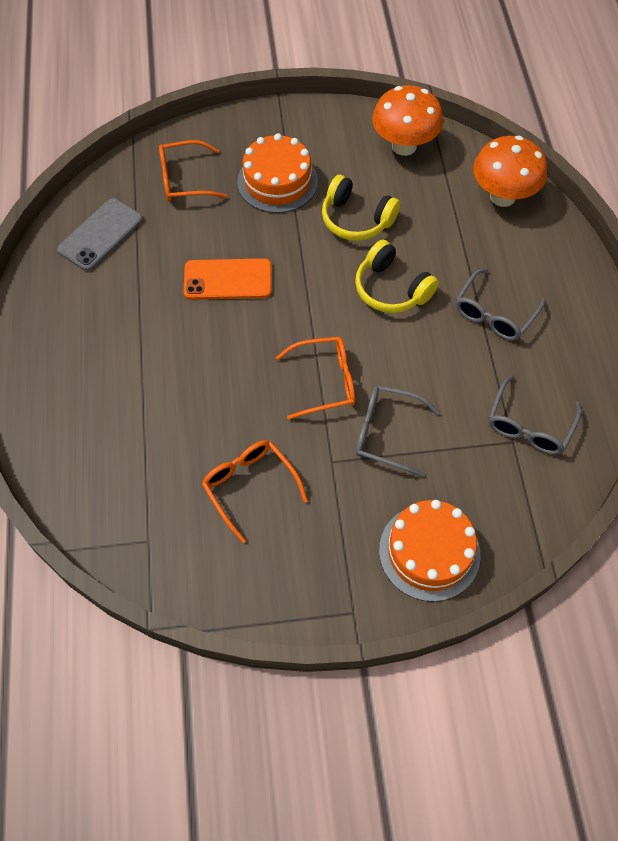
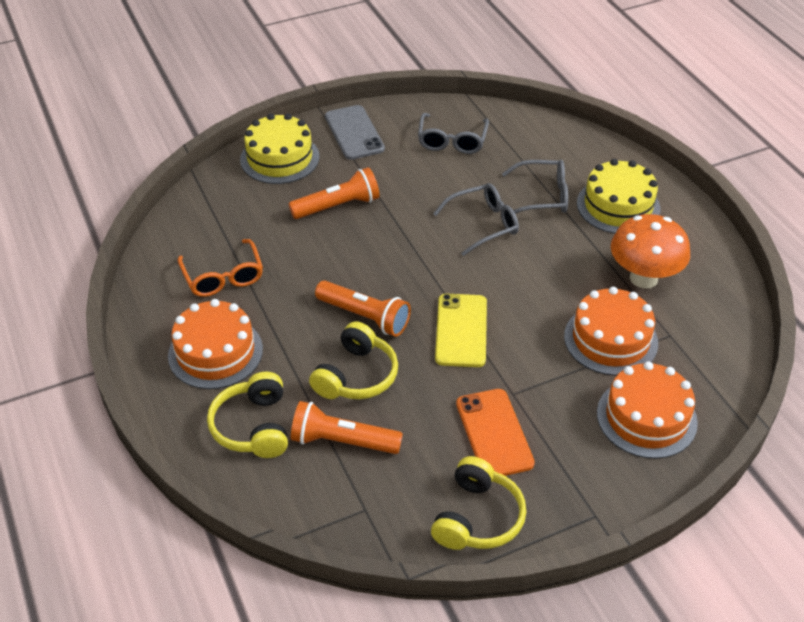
orange cake: 2 -> 3
orange flashlight: 0 -> 3
orange glasses: 3 -> 1
orange mushroom: 2 -> 1
yellow cake: 0 -> 2
yellow headphones: 2 -> 3
yellow phone: 0 -> 1

